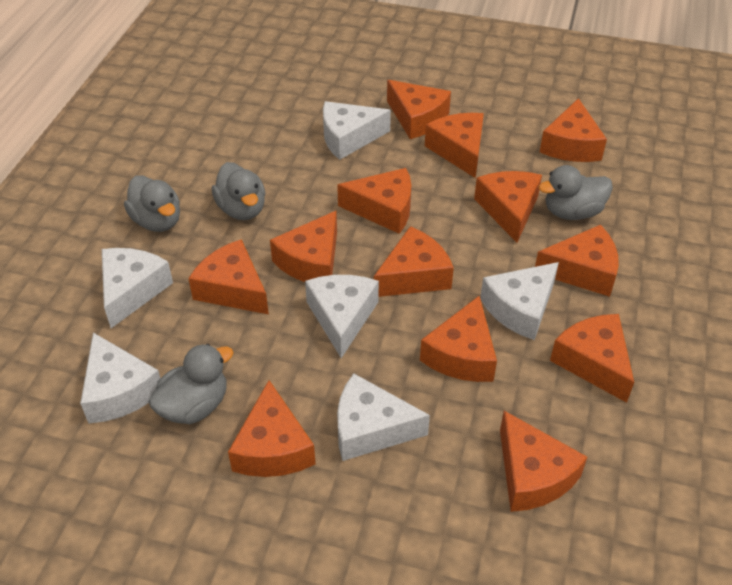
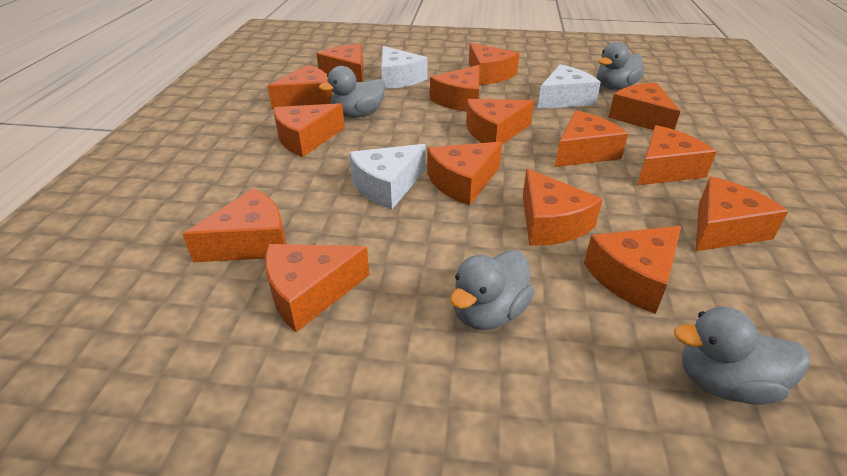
orange cheese: 13 -> 15
white cheese: 6 -> 3

